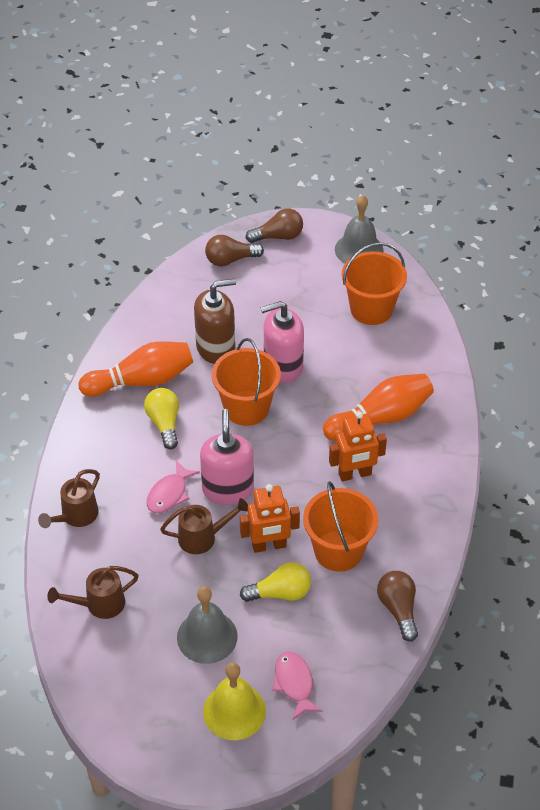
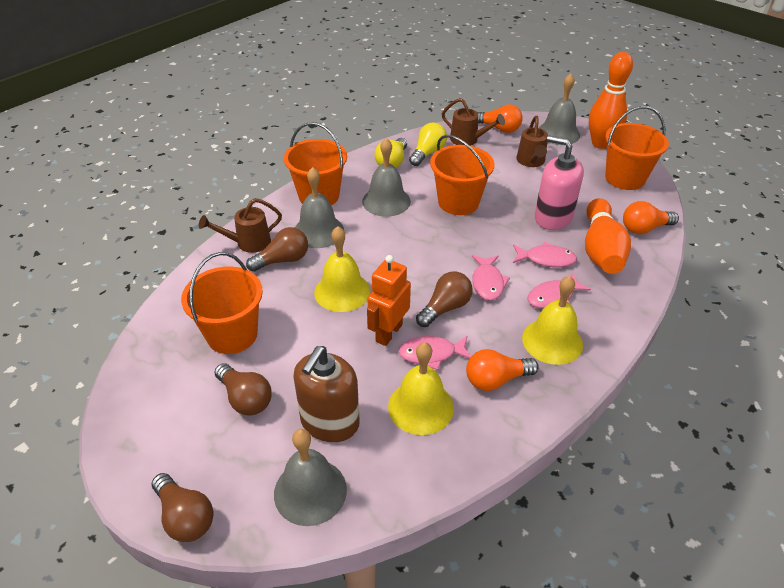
brown light bulb: 3 -> 4
grey bell: 2 -> 4
orange bucket: 3 -> 4
orange light bulb: 0 -> 3
orange robot: 2 -> 1
pink fish: 2 -> 4
pink soap dispenser: 2 -> 1
yellow bell: 1 -> 3

